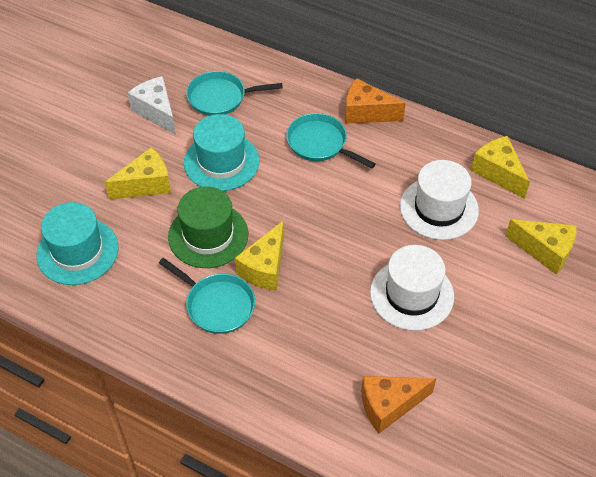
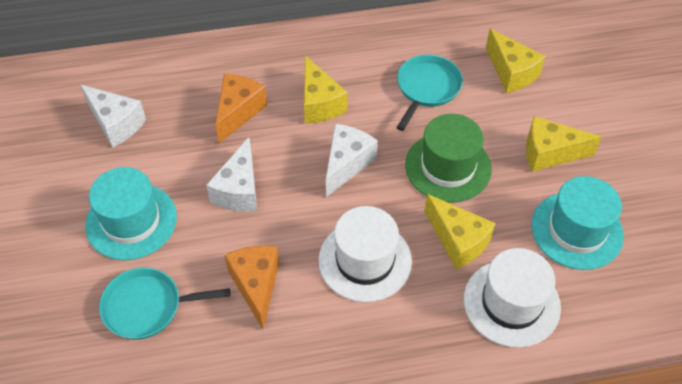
turquoise pan: 3 -> 2
white cheese: 1 -> 3

